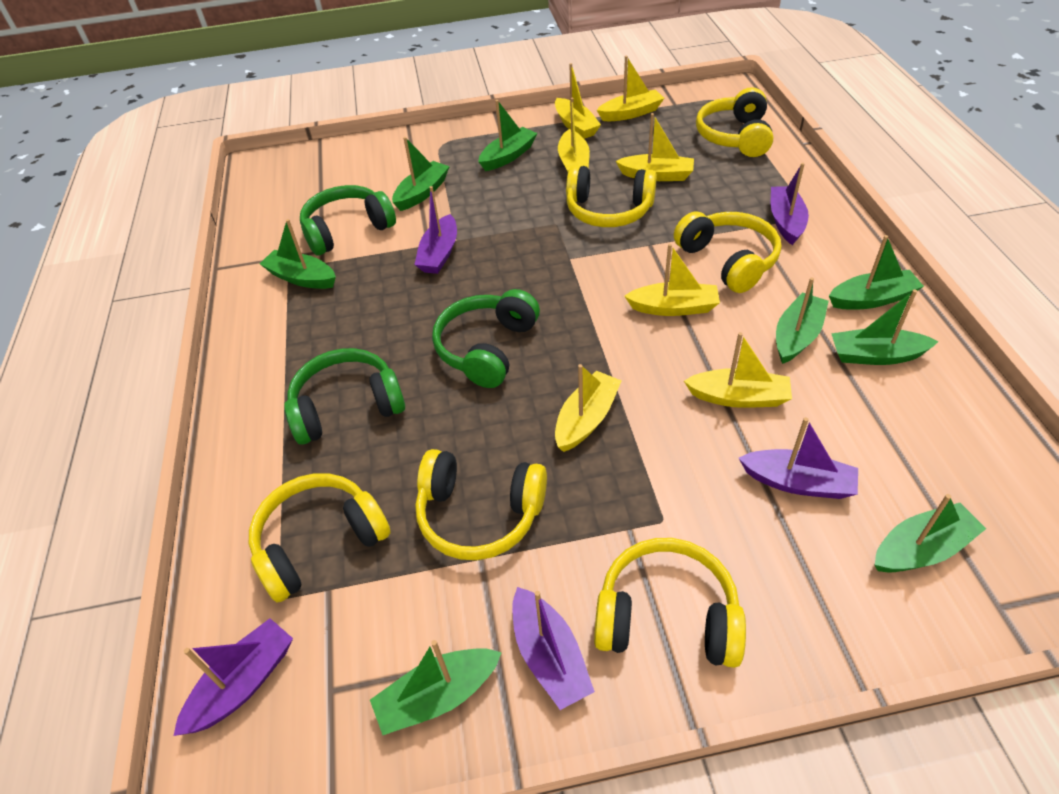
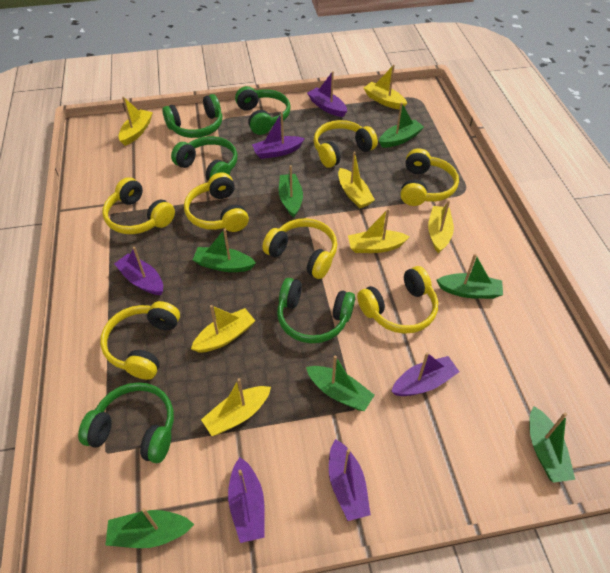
green boat: 8 -> 7
green headphones: 3 -> 5
purple boat: 5 -> 6
yellow headphones: 6 -> 7

